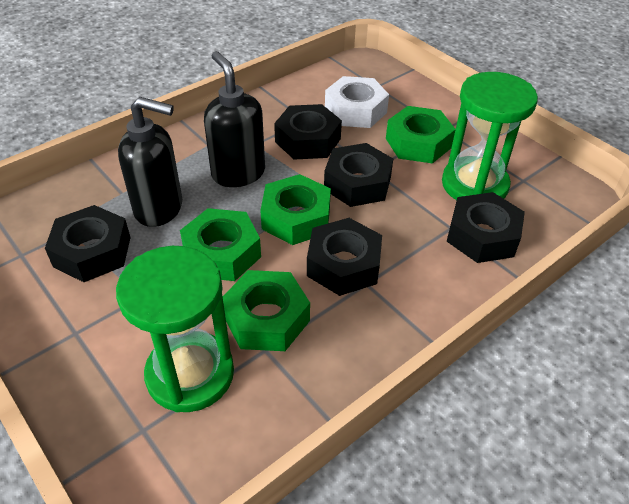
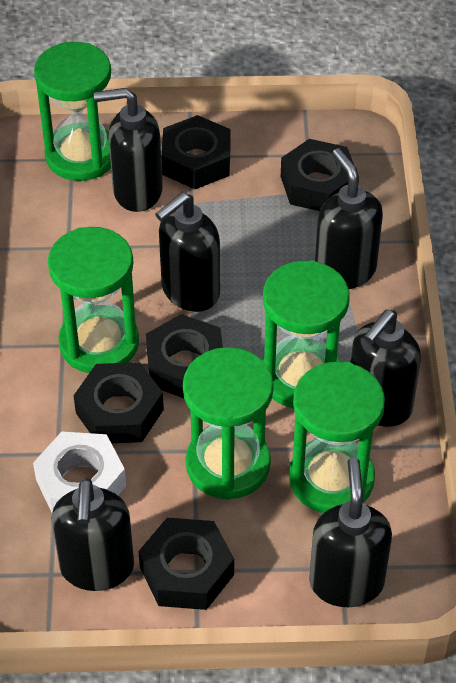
black soap dispenser: 2 -> 6
green hourglass: 2 -> 5
green nut: 4 -> 0

